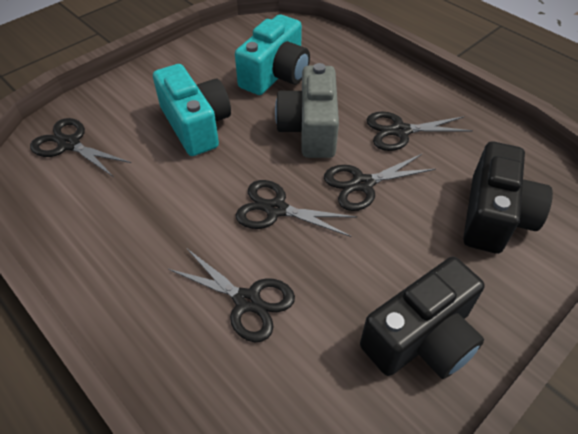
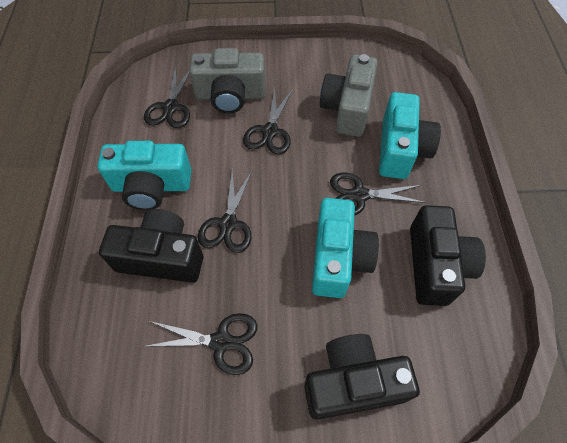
black camera: 2 -> 3
grey camera: 1 -> 2
turquoise camera: 2 -> 3

